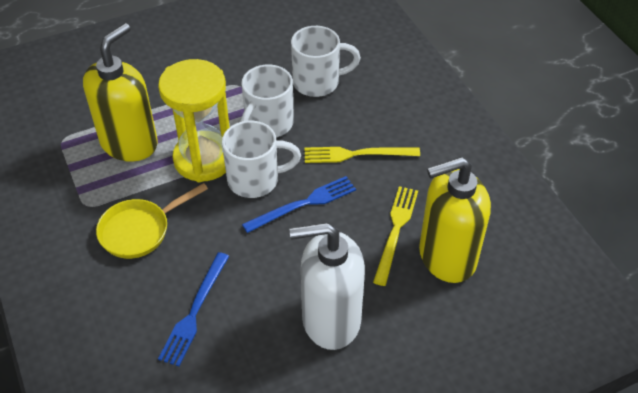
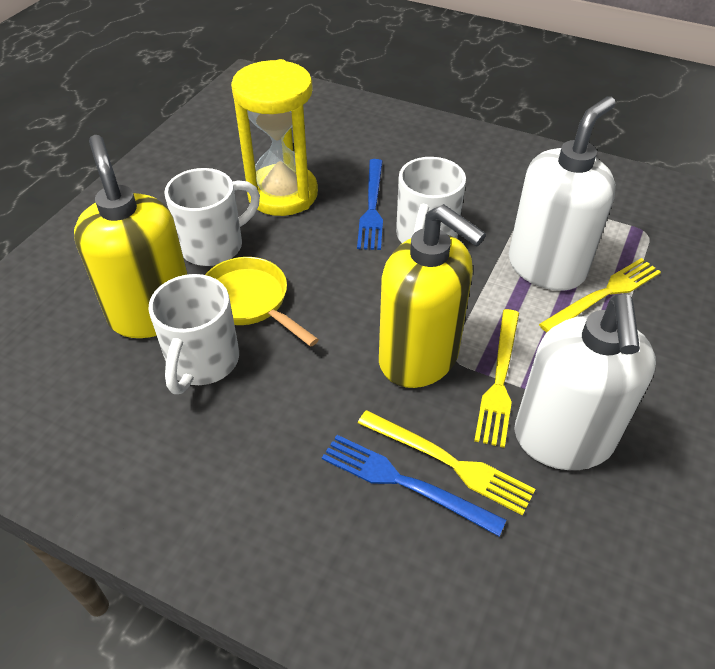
white soap dispenser: 1 -> 2
yellow fork: 2 -> 3

